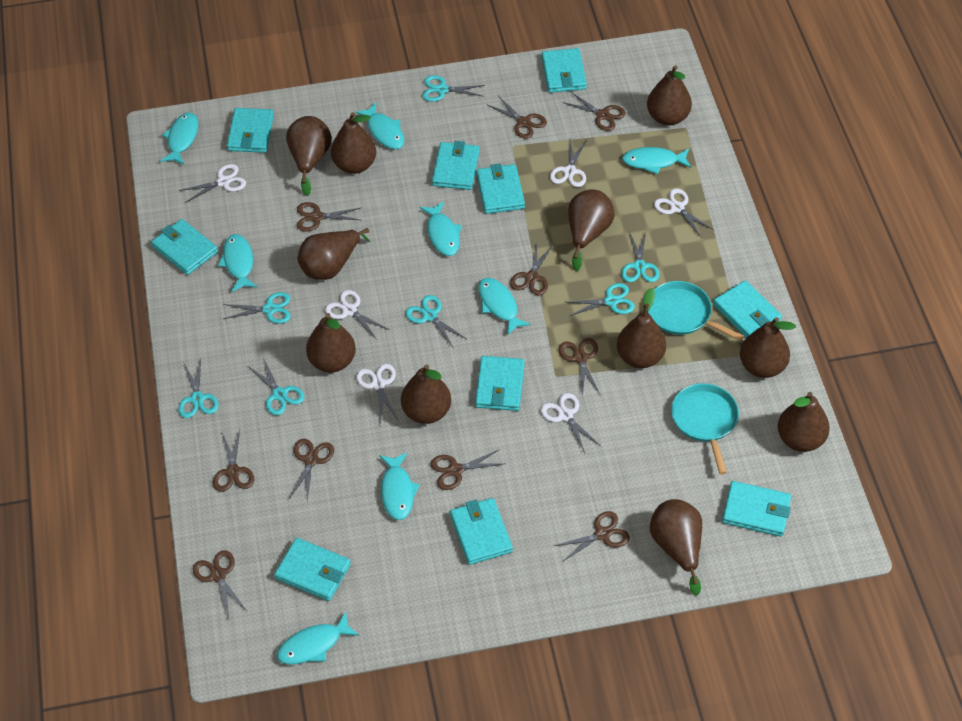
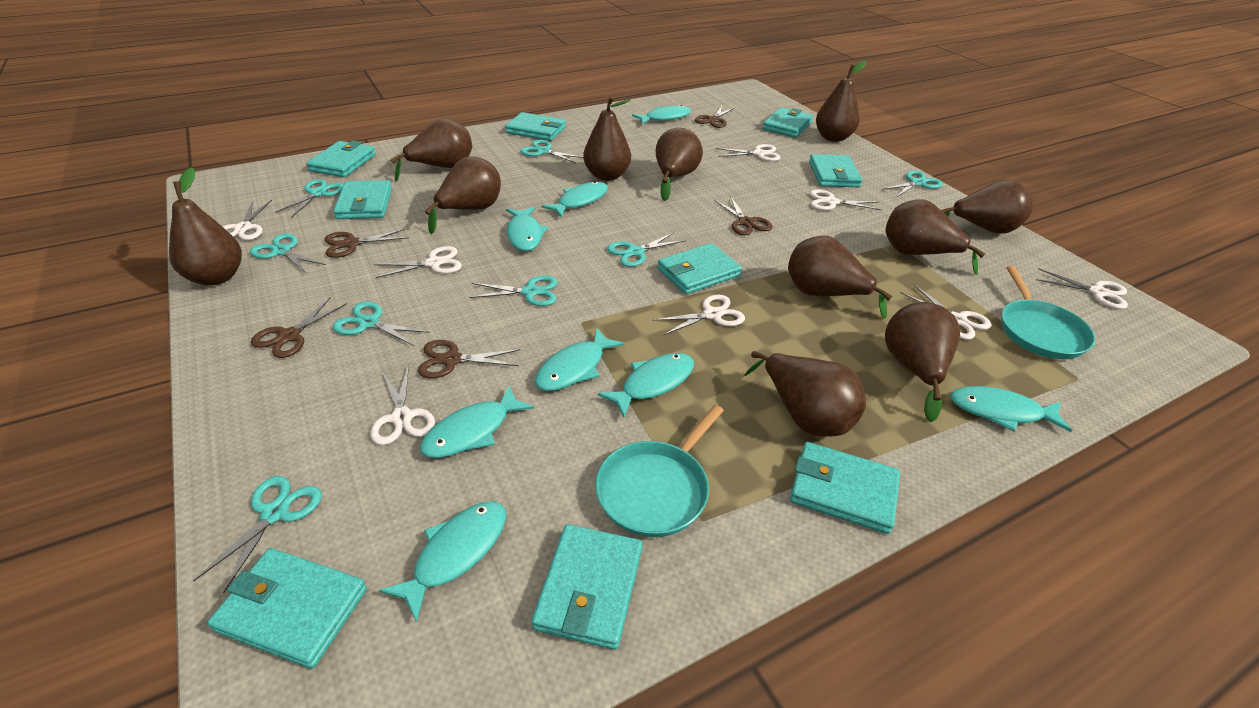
brown scissors: 10 -> 5
turquoise scissors: 7 -> 8
turquoise wallet: 10 -> 9
white scissors: 6 -> 8

